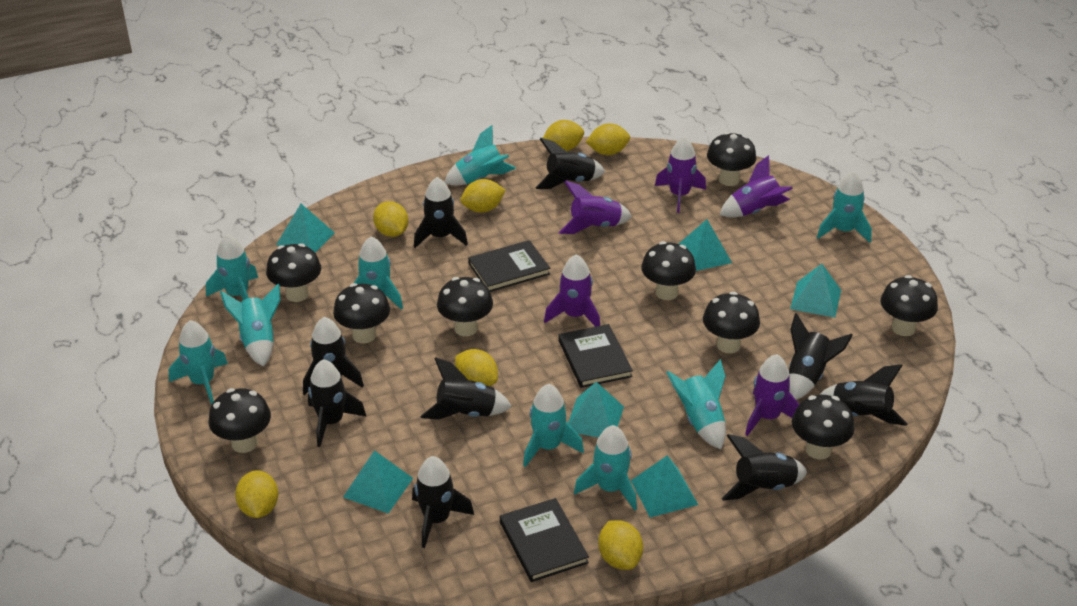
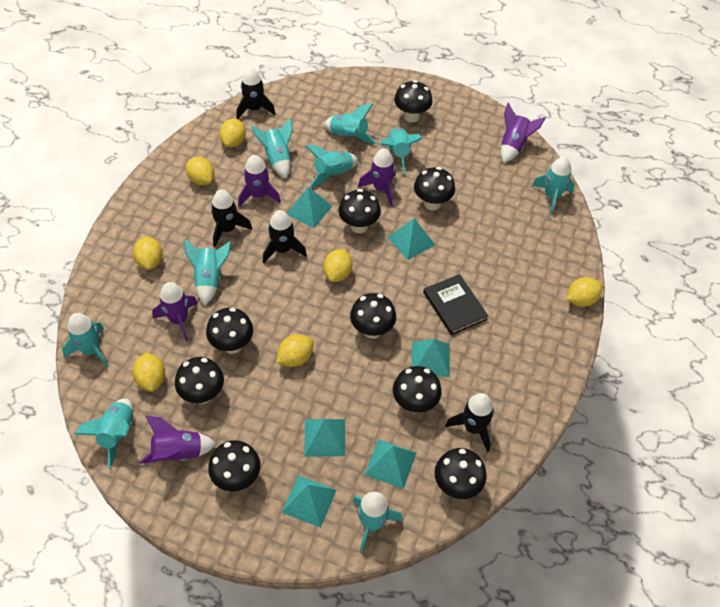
black book: 3 -> 1
black rocket: 9 -> 4

